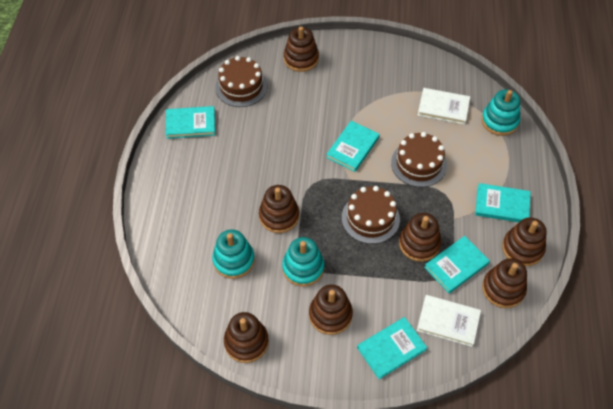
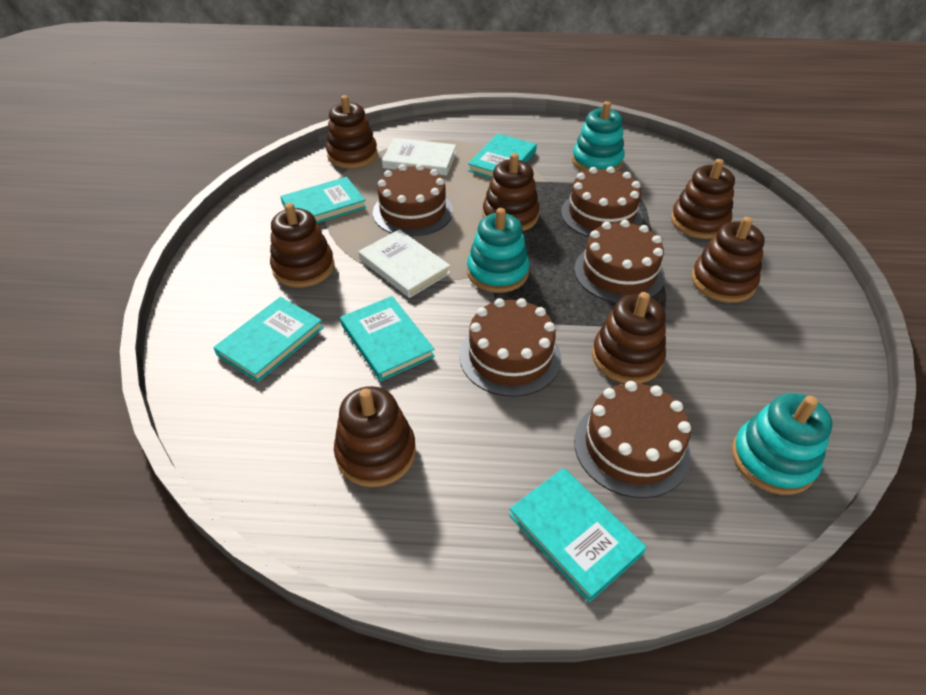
brown cake: 3 -> 5

